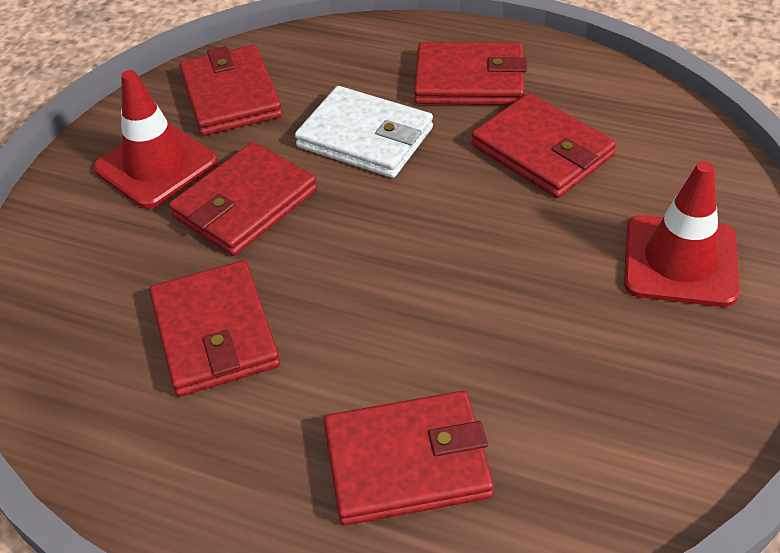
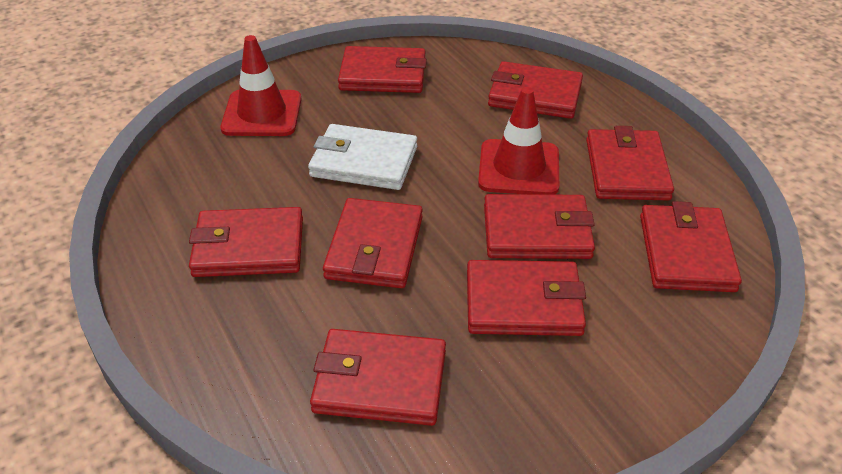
red wallet: 6 -> 9

